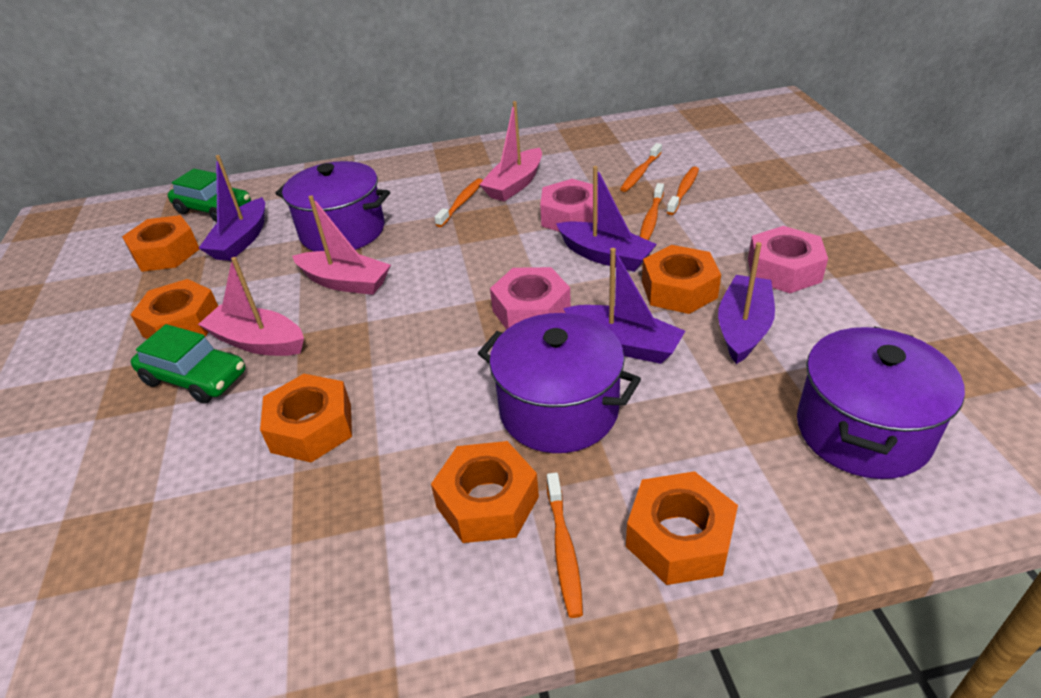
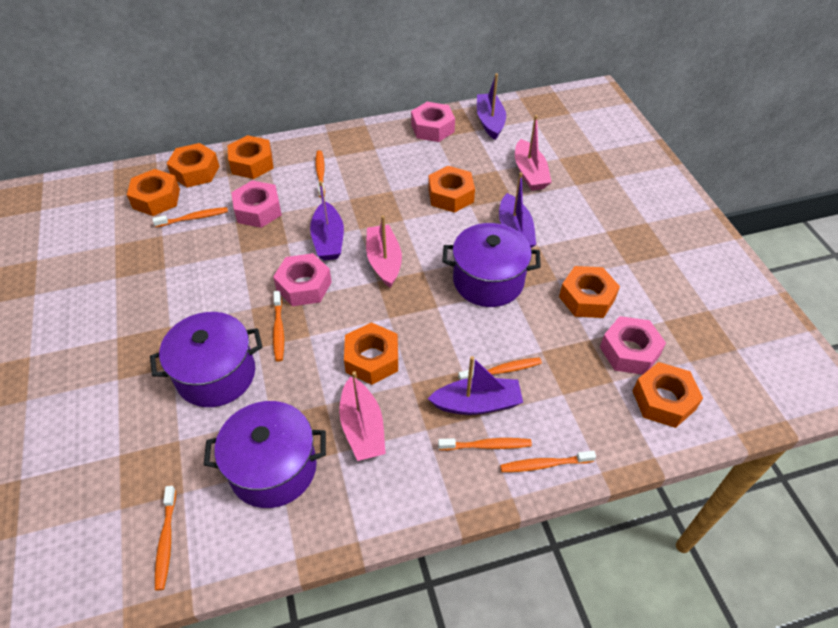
green car: 2 -> 0
orange nut: 6 -> 7
orange toothbrush: 5 -> 7
pink nut: 3 -> 4

